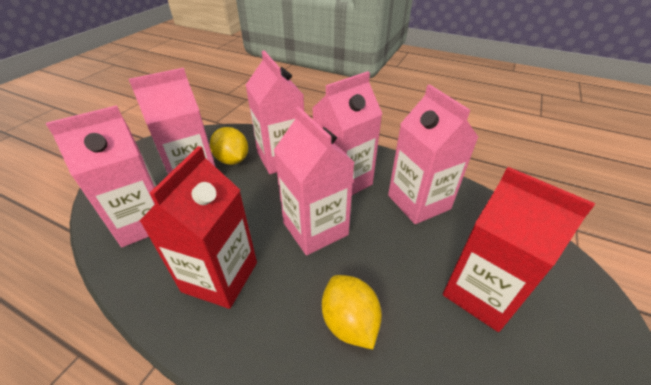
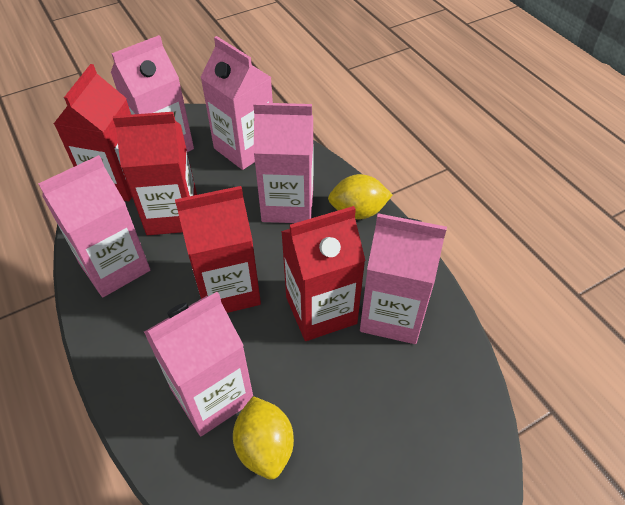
red carton: 2 -> 4

